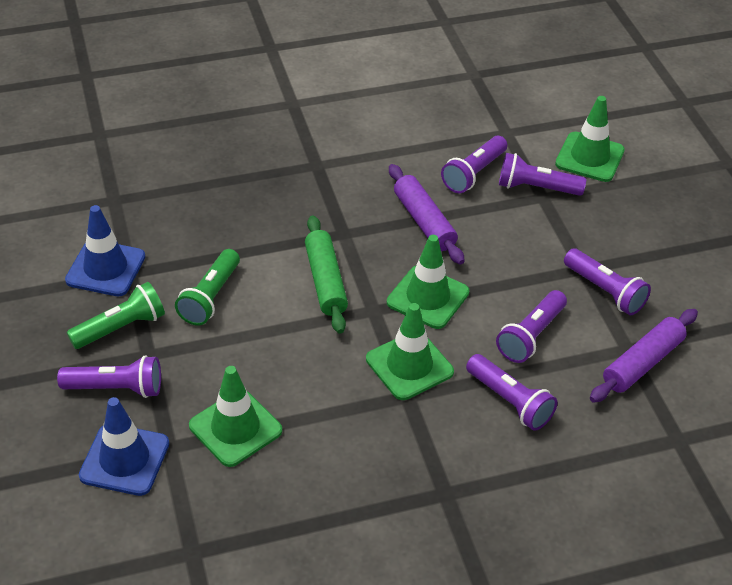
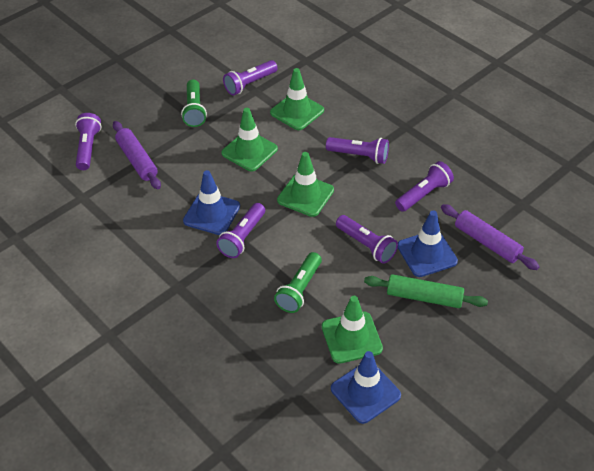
blue traffic cone: 2 -> 3

